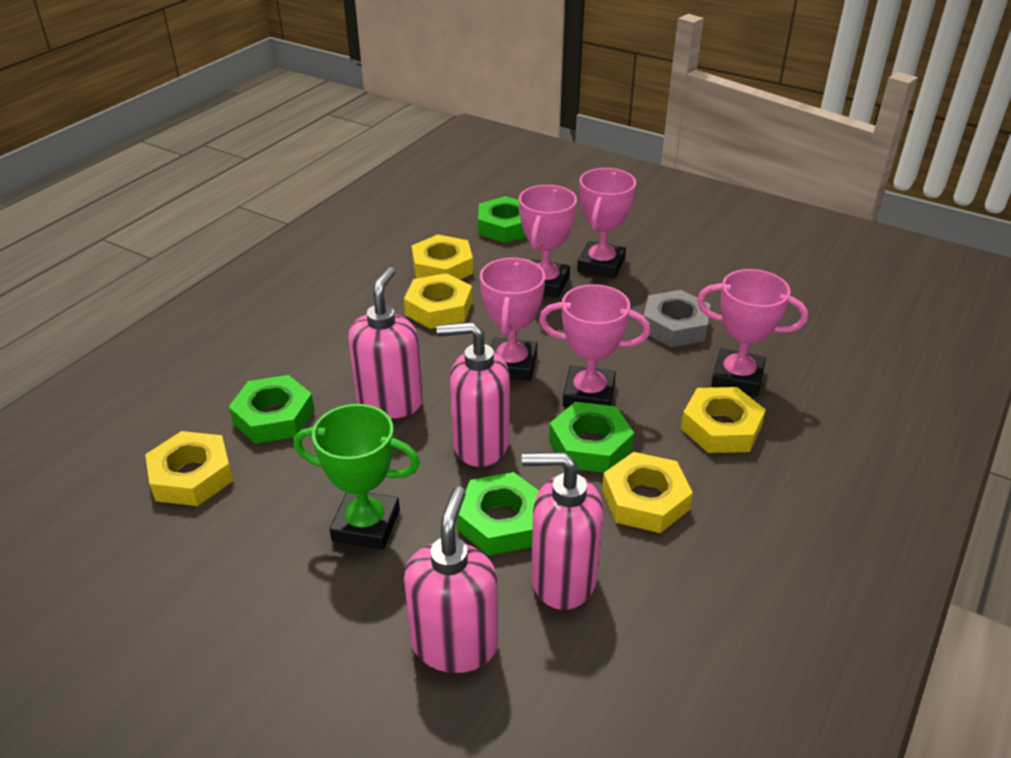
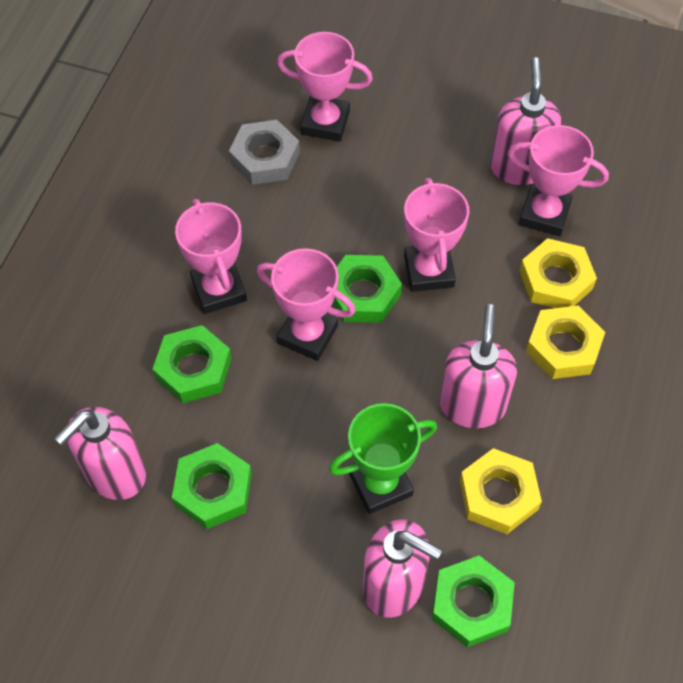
yellow nut: 5 -> 3

